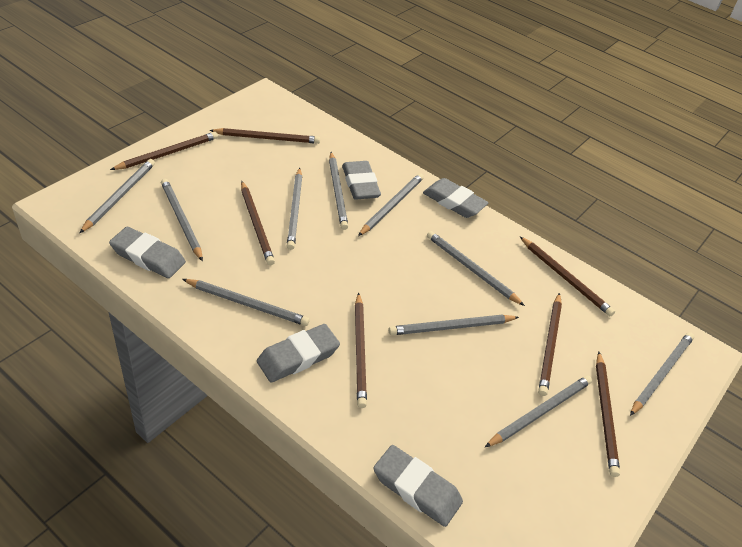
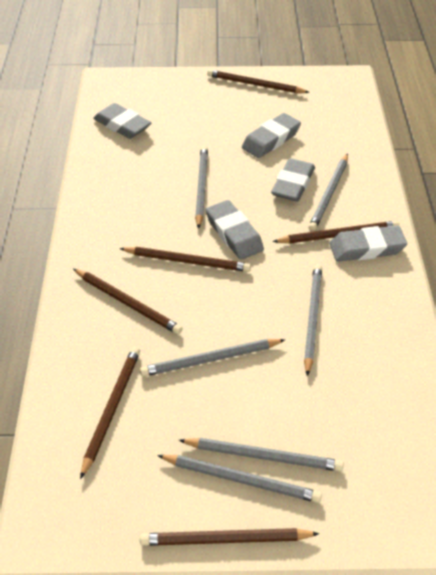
brown pencil: 7 -> 6
grey pencil: 10 -> 6

